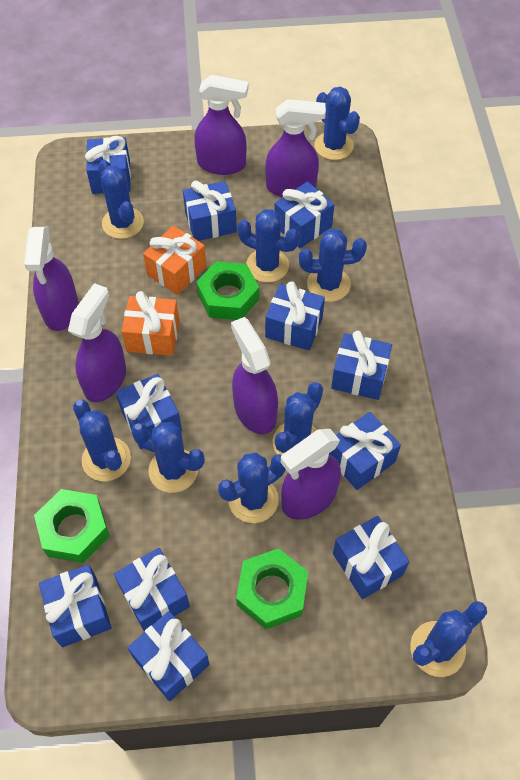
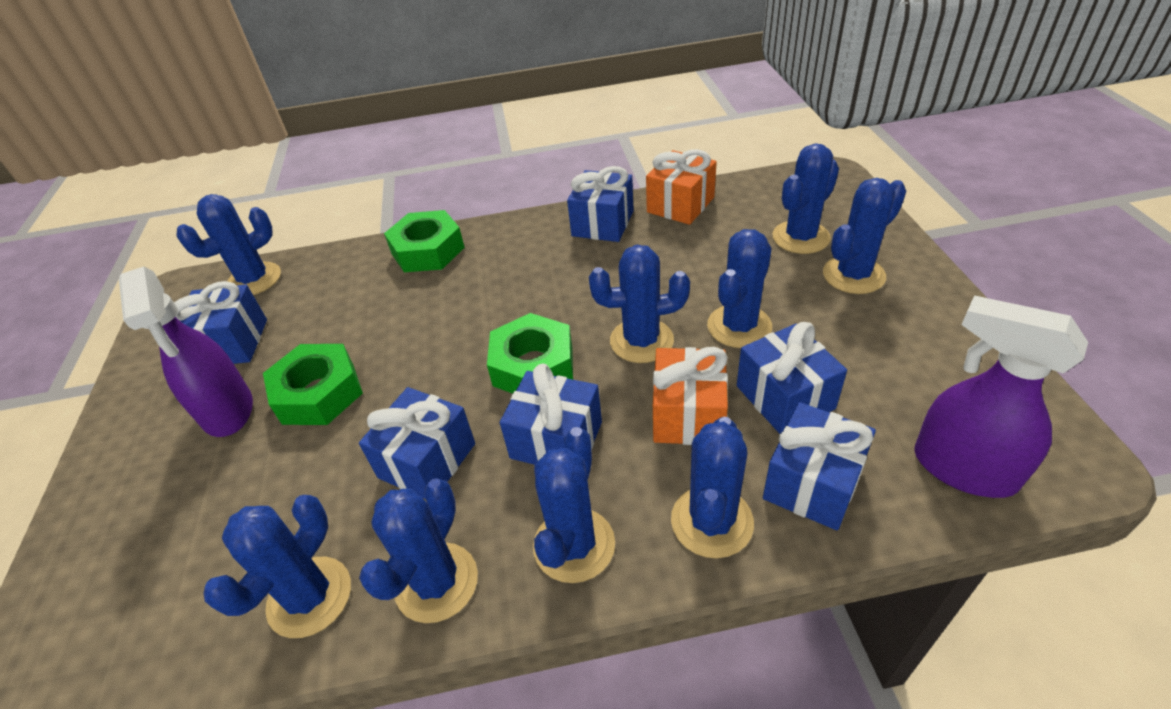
blue gift: 11 -> 6
purple spray bottle: 6 -> 2

